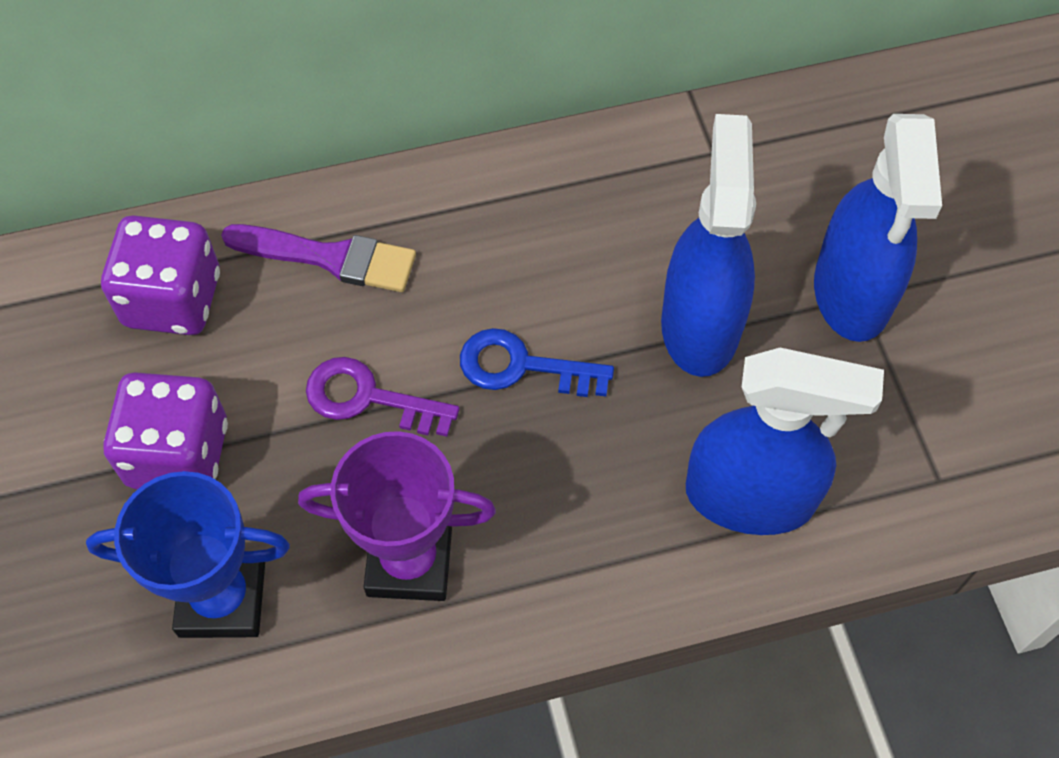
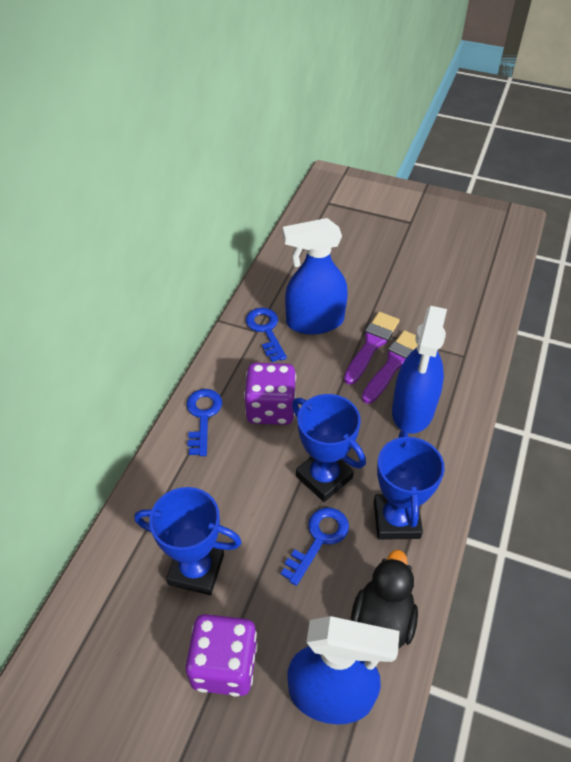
black duck: 0 -> 1
blue key: 1 -> 3
blue trophy: 1 -> 3
purple brush: 1 -> 2
purple key: 1 -> 0
purple trophy: 1 -> 0

